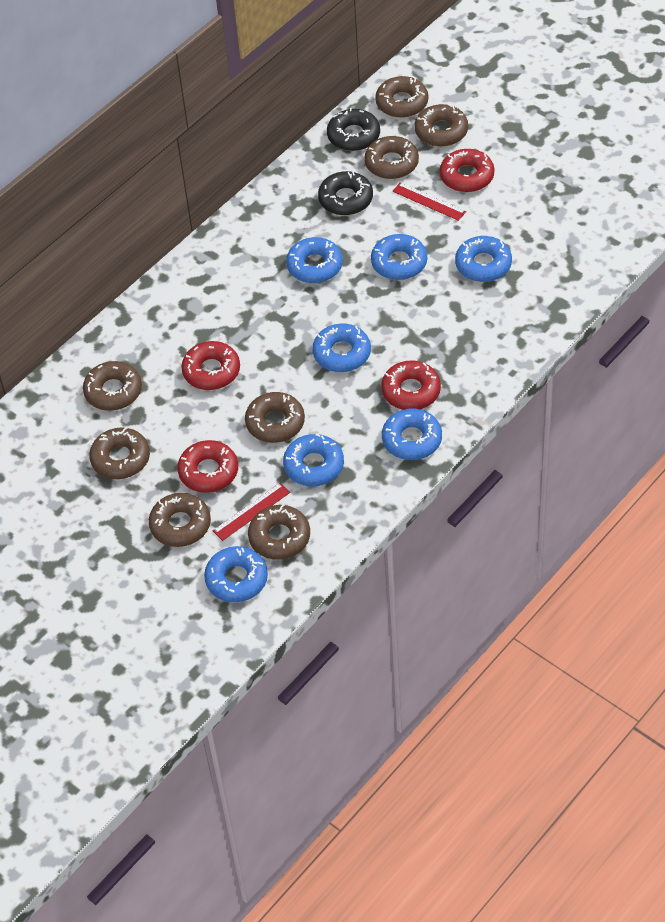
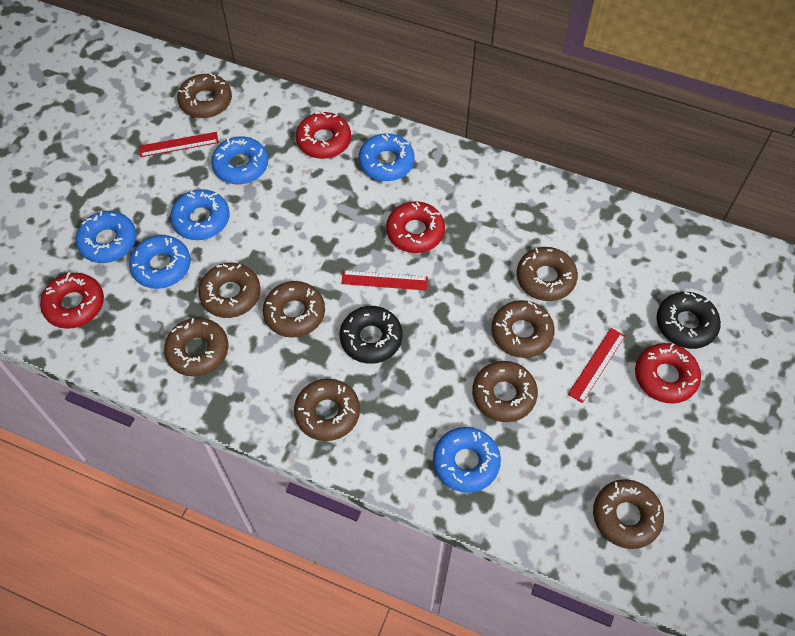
blue donut: 7 -> 6
brown donut: 8 -> 9
red ruler: 2 -> 3

